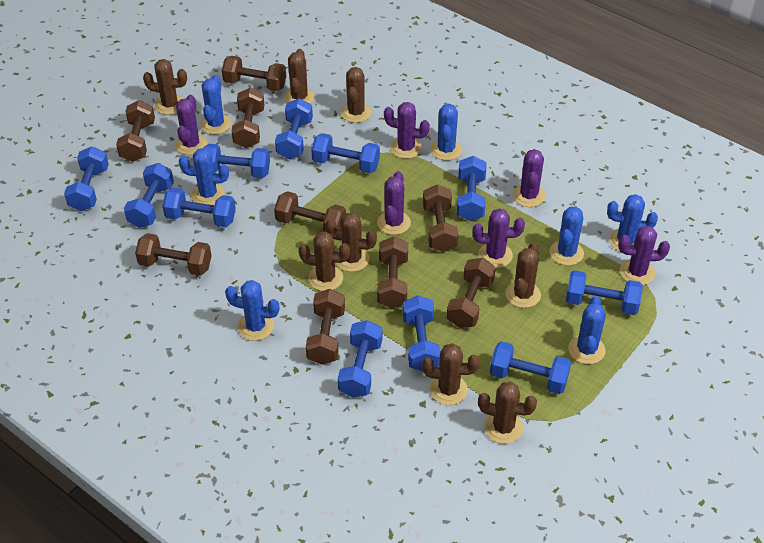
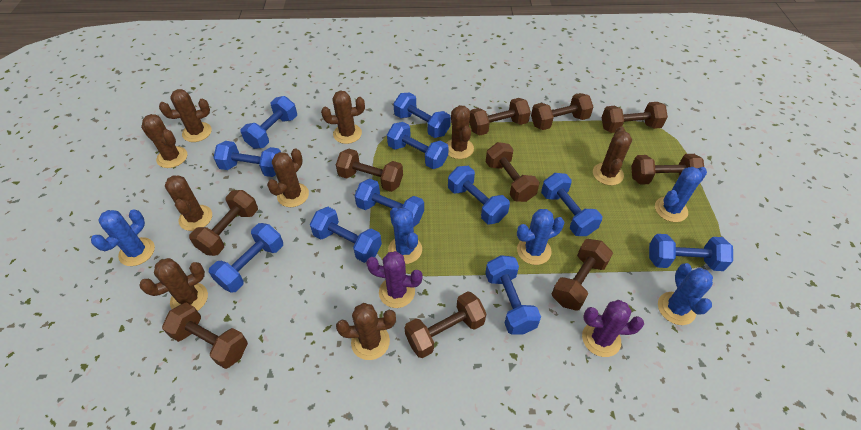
blue cactus: 7 -> 5
brown cactus: 8 -> 9
brown dumbbell: 9 -> 10
purple cactus: 6 -> 2

